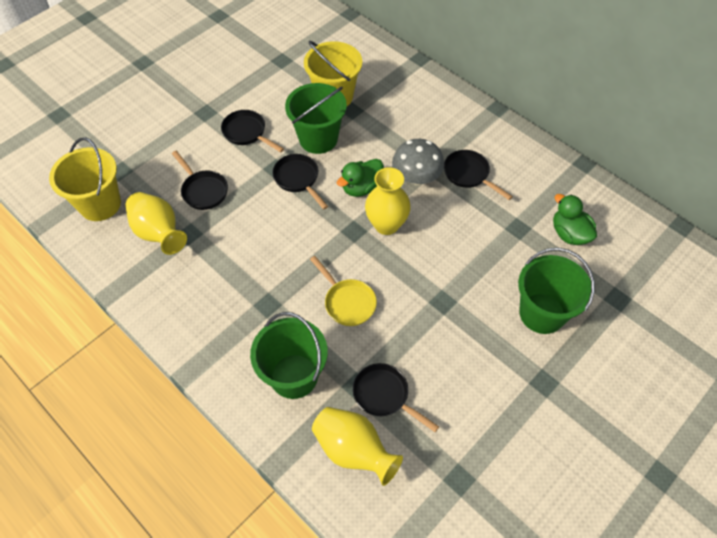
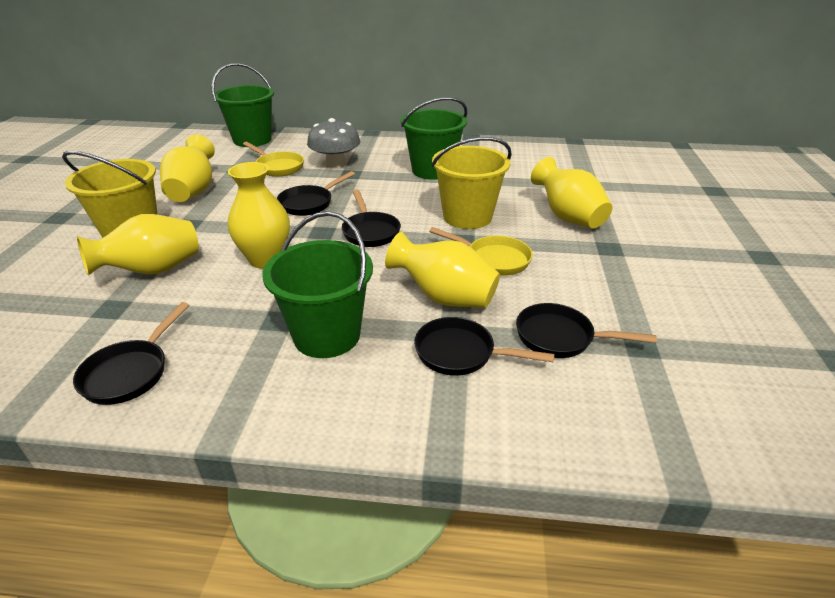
green duck: 2 -> 0
yellow pan: 1 -> 2
yellow vase: 3 -> 5

